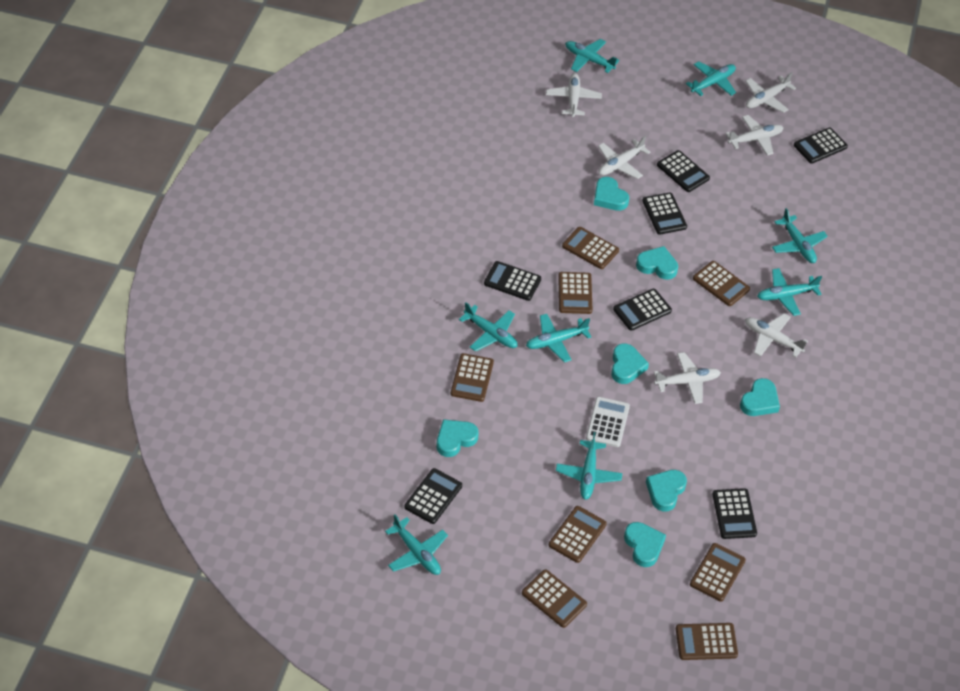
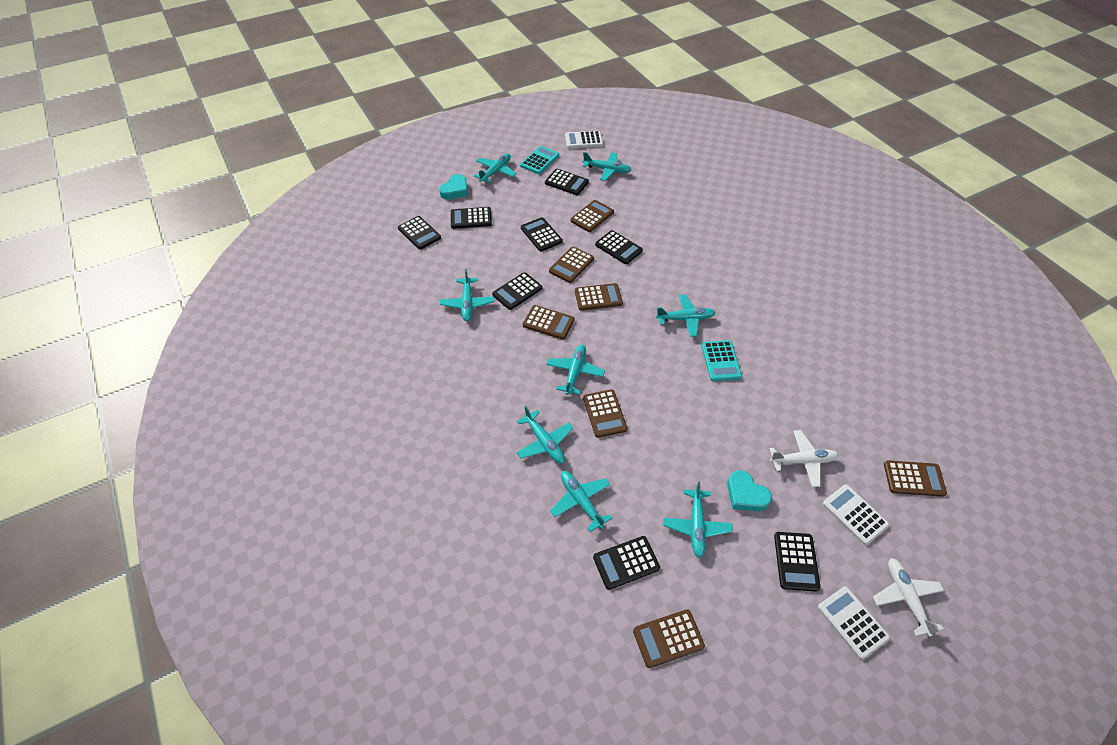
black calculator: 7 -> 8
brown calculator: 8 -> 7
turquoise calculator: 0 -> 2
turquoise heart: 7 -> 2
white calculator: 1 -> 3
white plane: 6 -> 2

